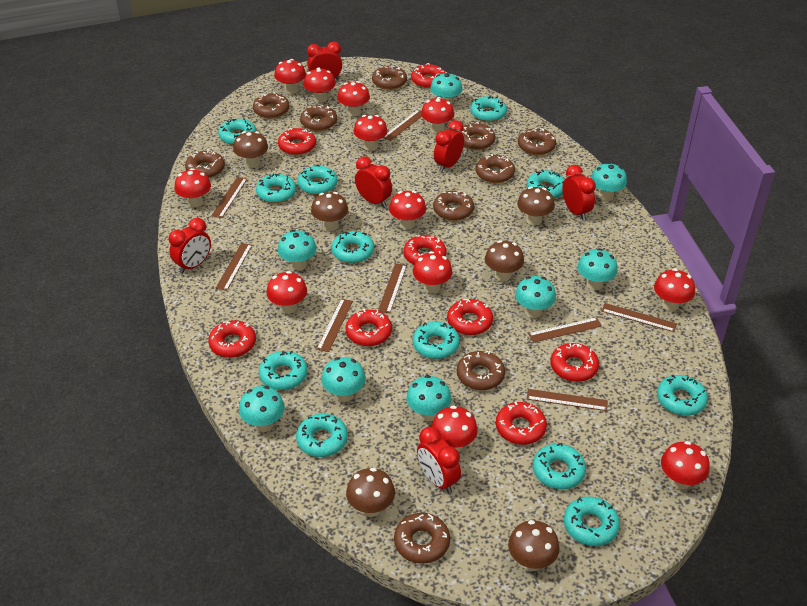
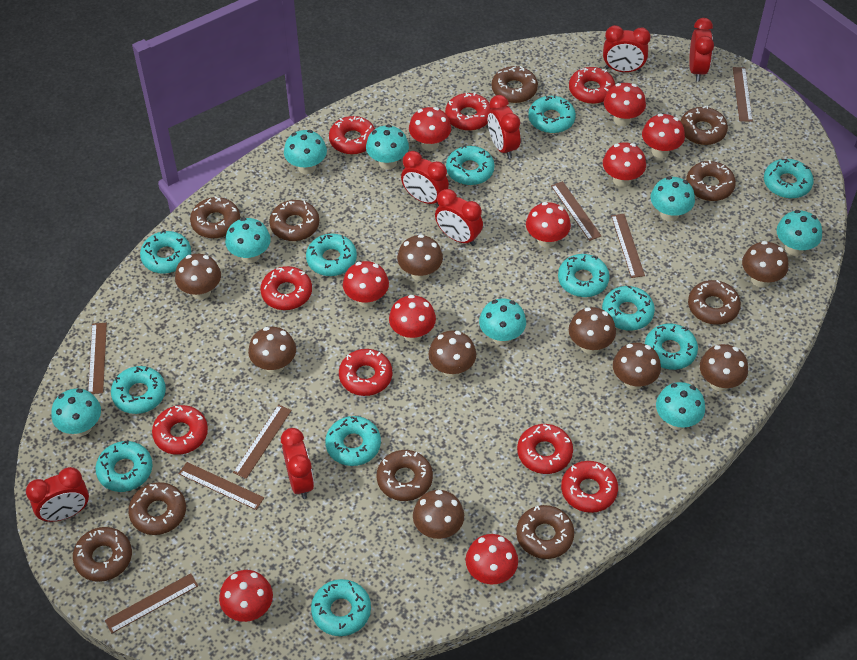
brown mushroom: 6 -> 9
brown ruler: 8 -> 7
red clock: 6 -> 7
red mushroom: 12 -> 9

